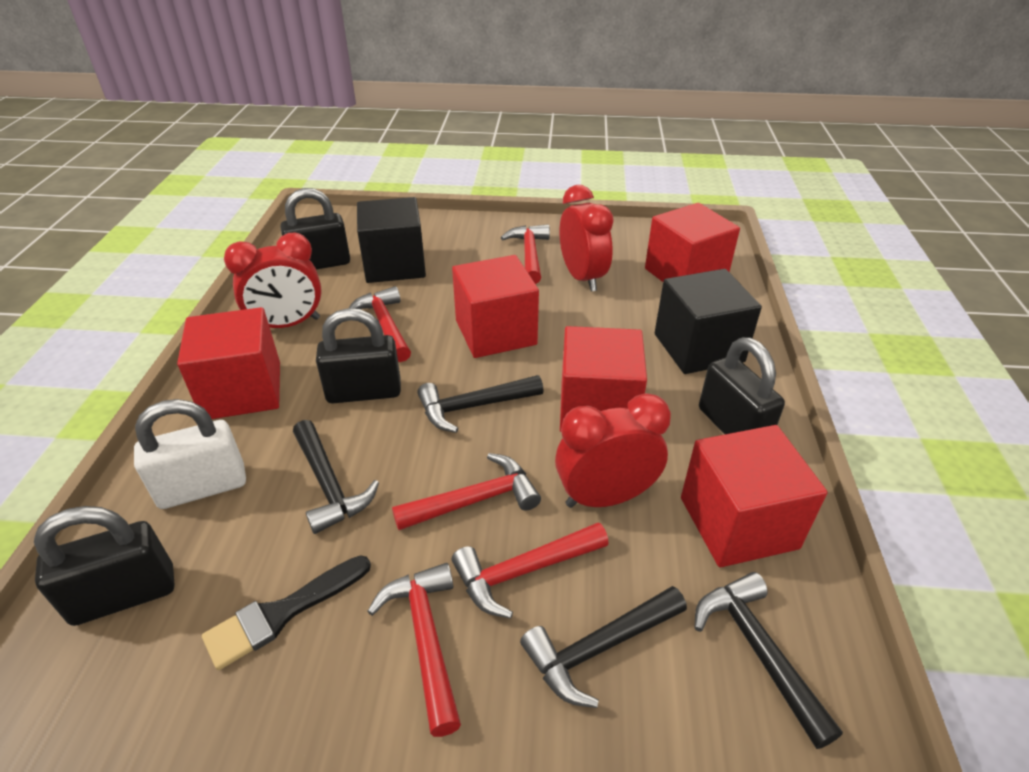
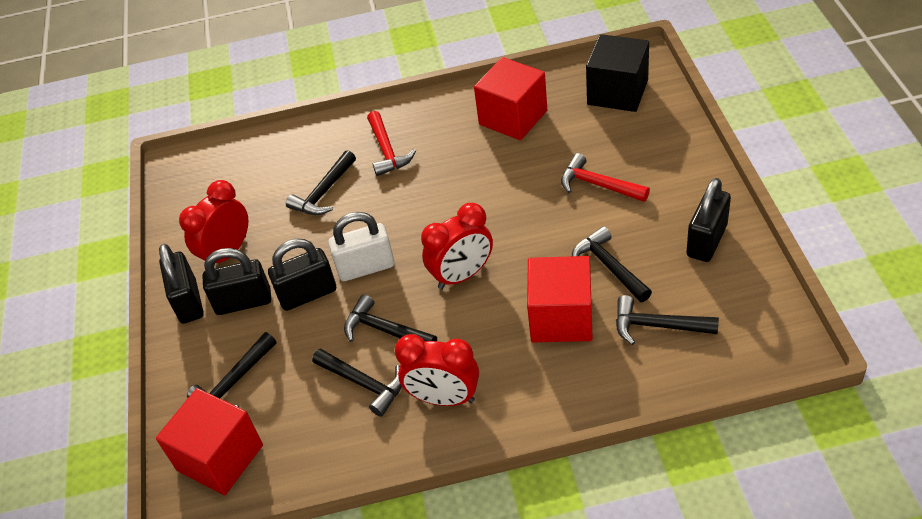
black brush: 1 -> 0
black cube: 2 -> 1
black hammer: 4 -> 6
red cube: 5 -> 3
red hammer: 5 -> 2

